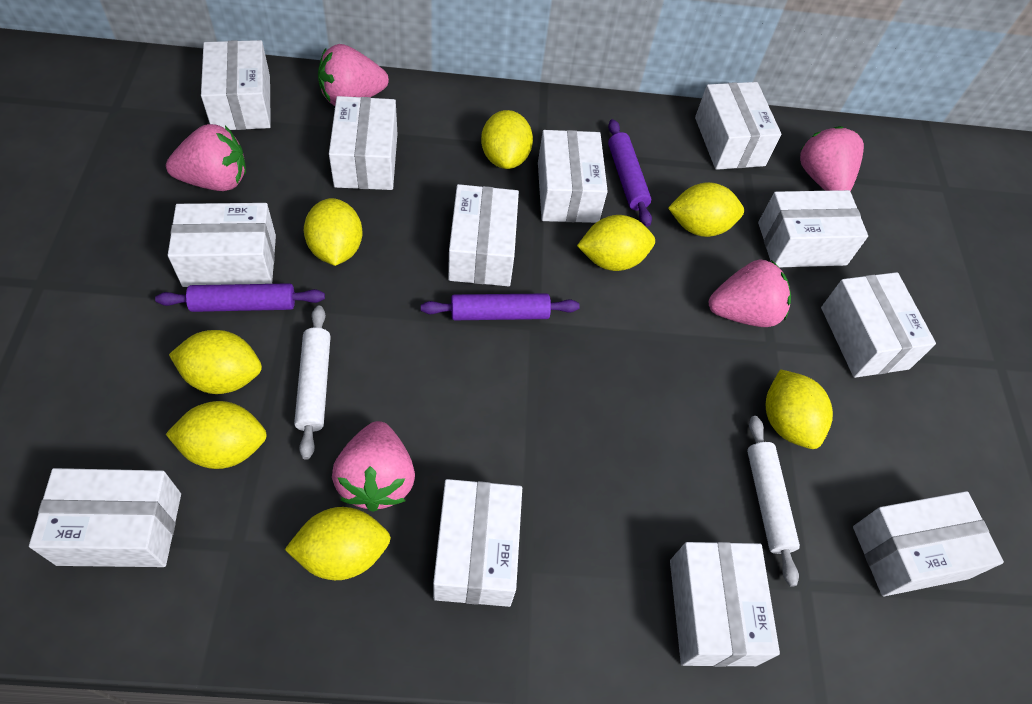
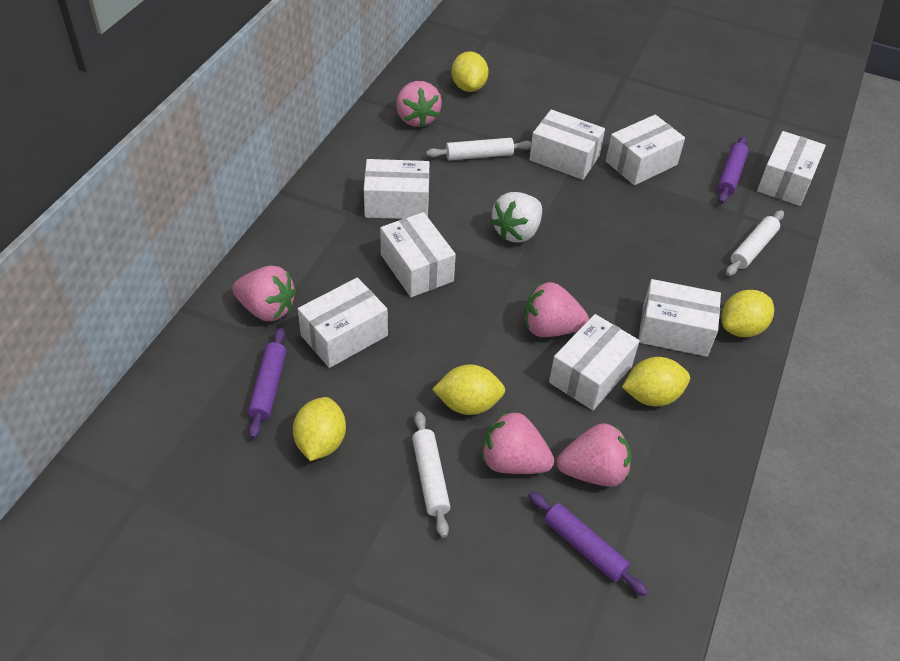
white box: 12 -> 8
white rolling pin: 2 -> 3
white strawberry: 0 -> 1
yellow lemon: 8 -> 5

